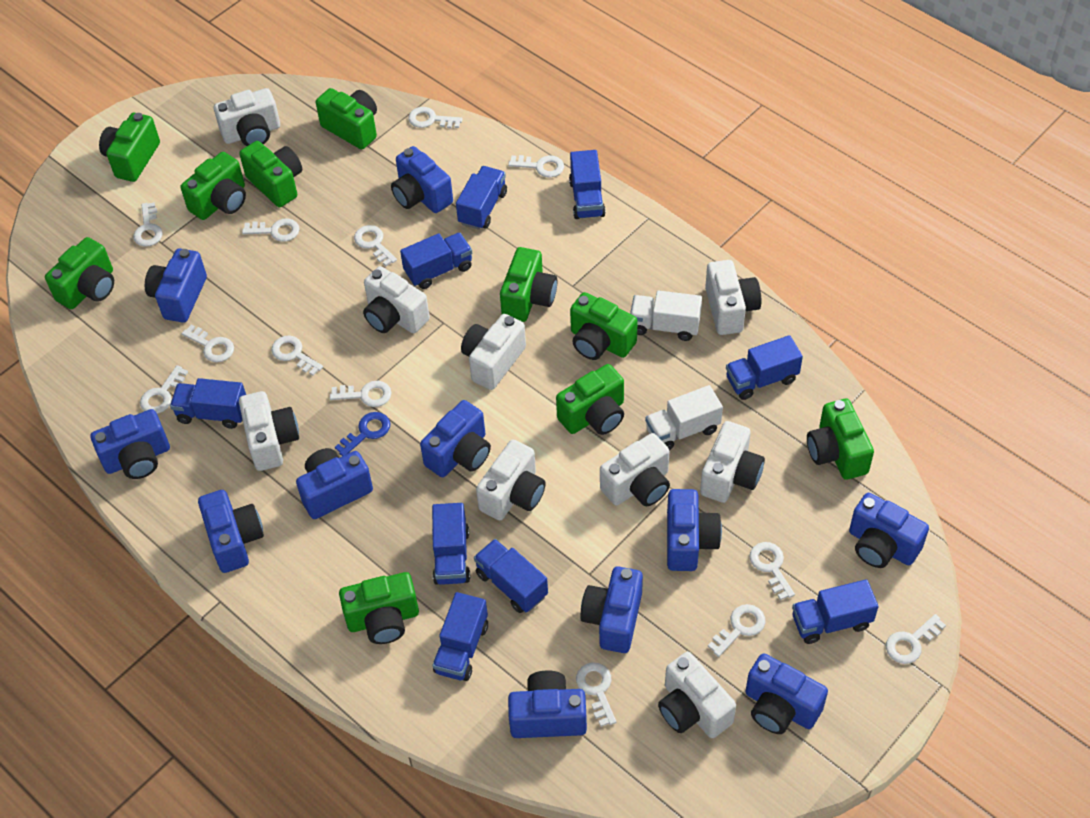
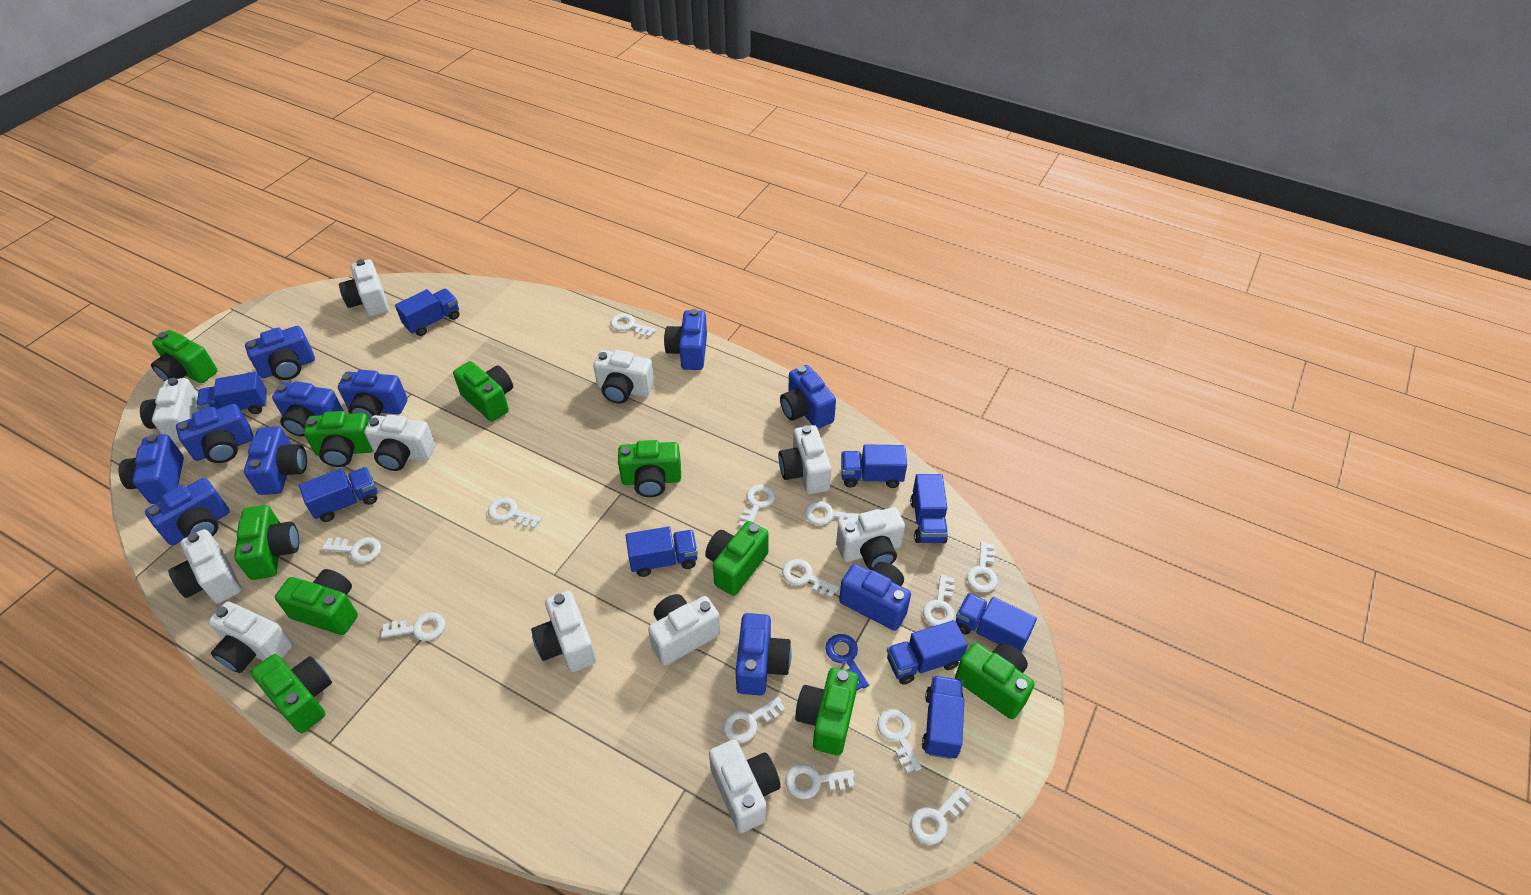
white camera: 9 -> 11
white truck: 2 -> 0

